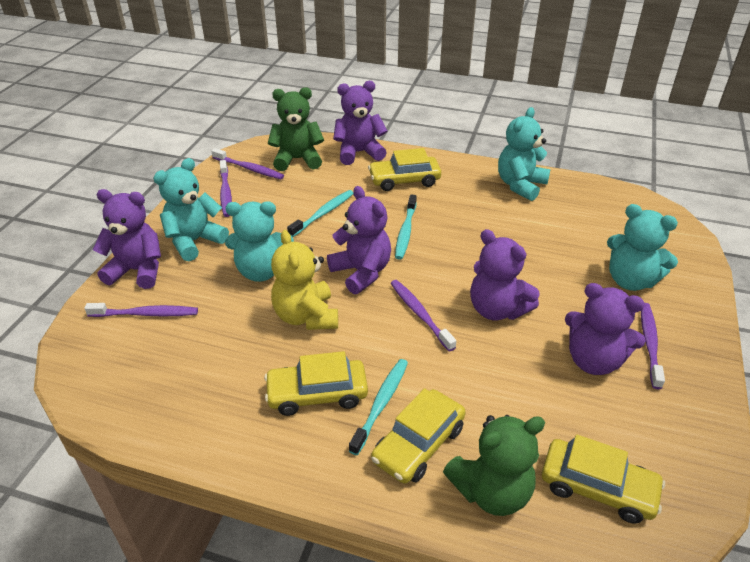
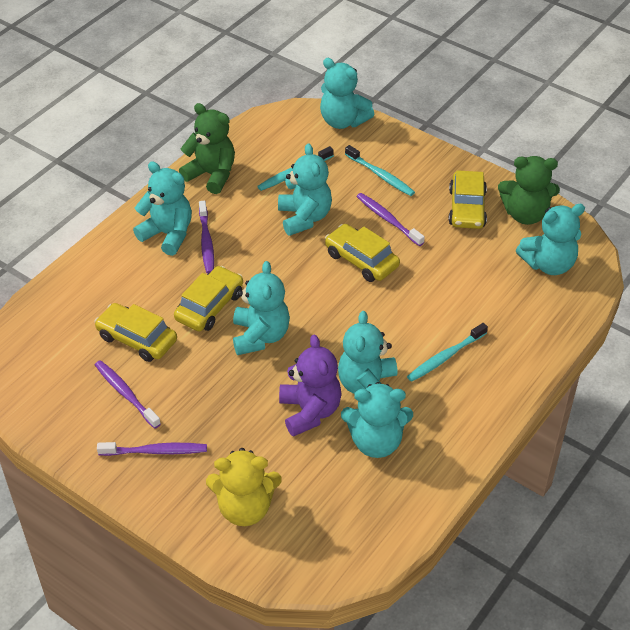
purple teddy bear: 5 -> 1
purple toothbrush: 5 -> 4
turquoise teddy bear: 4 -> 7

